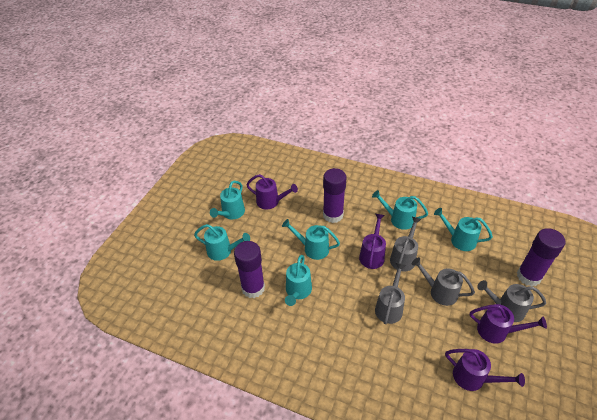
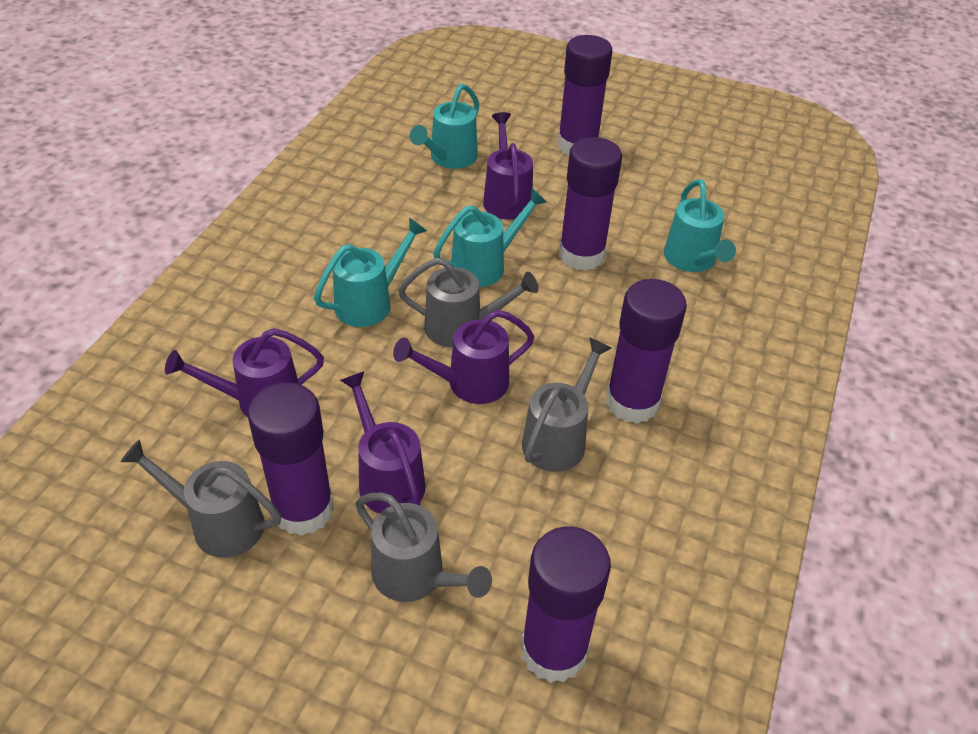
purple glue stick: 3 -> 5
turquoise watering can: 6 -> 4

